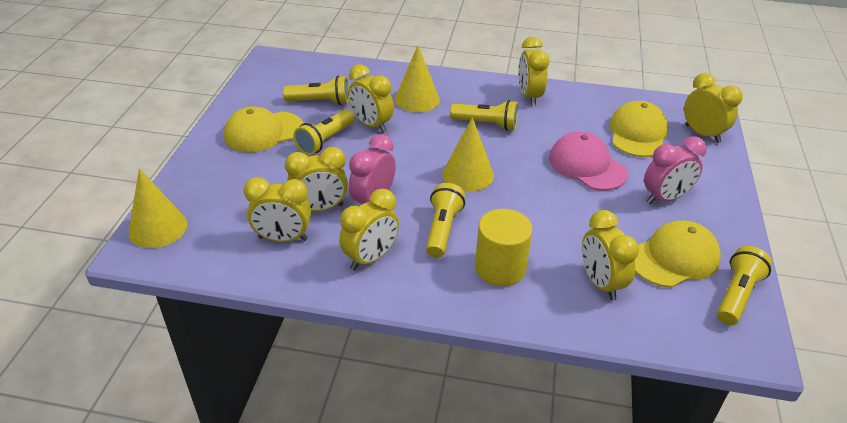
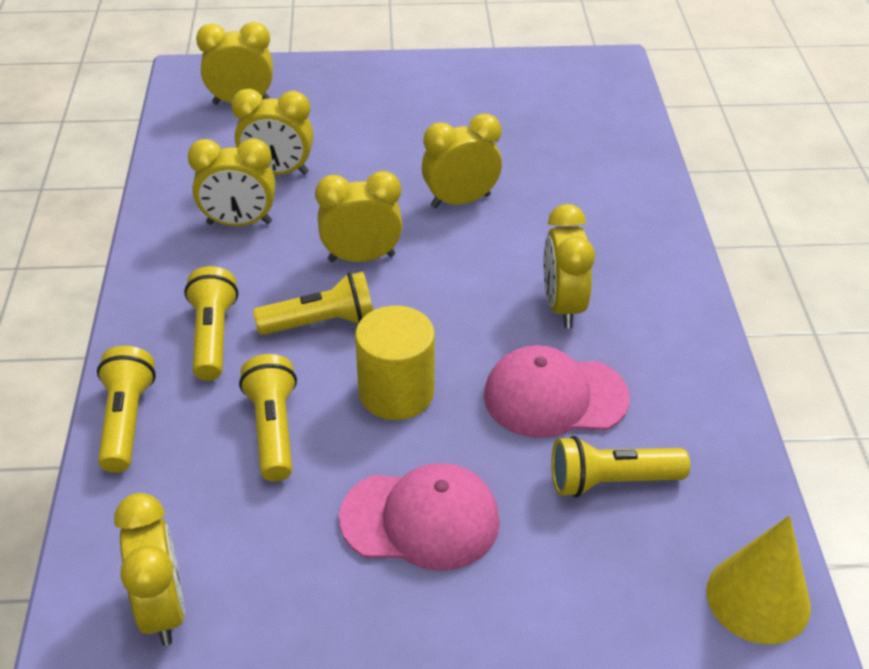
pink cap: 1 -> 2
pink clock: 2 -> 0
yellow cap: 3 -> 0
yellow cone: 3 -> 1

